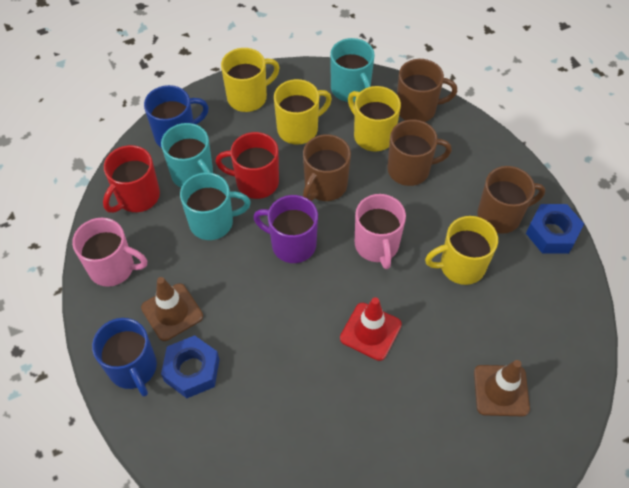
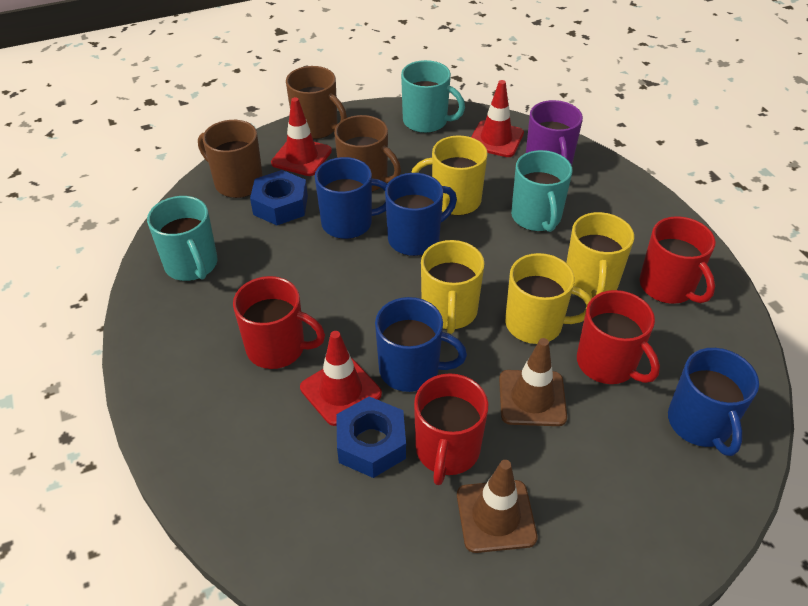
blue mug: 2 -> 4
brown mug: 4 -> 3
pink mug: 2 -> 0
red mug: 2 -> 4
red traffic cone: 1 -> 3

